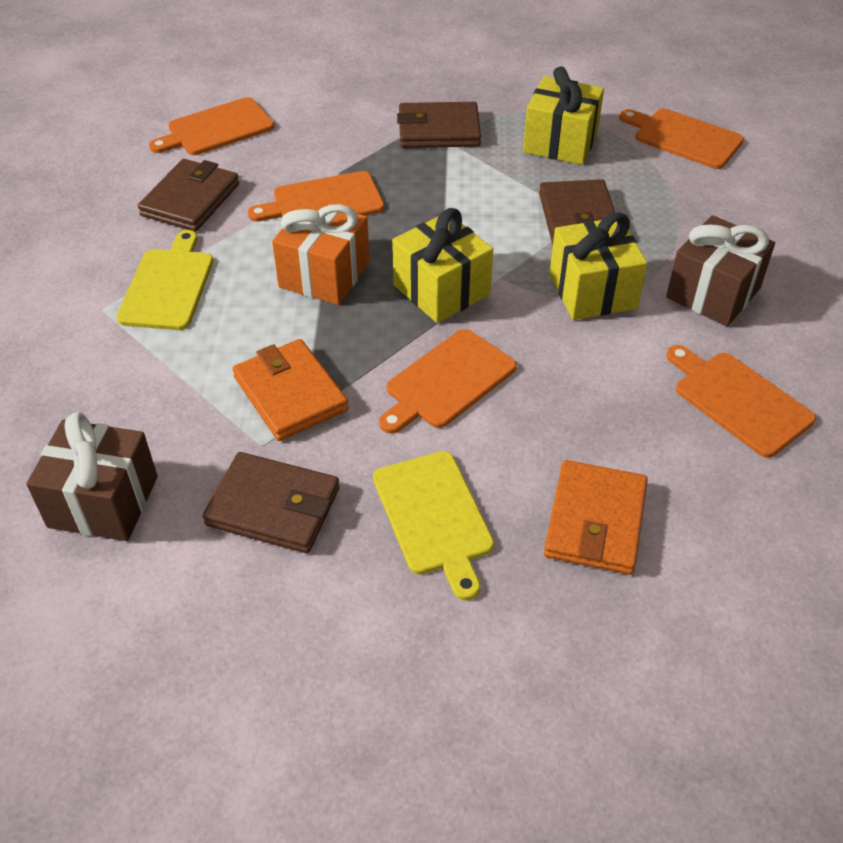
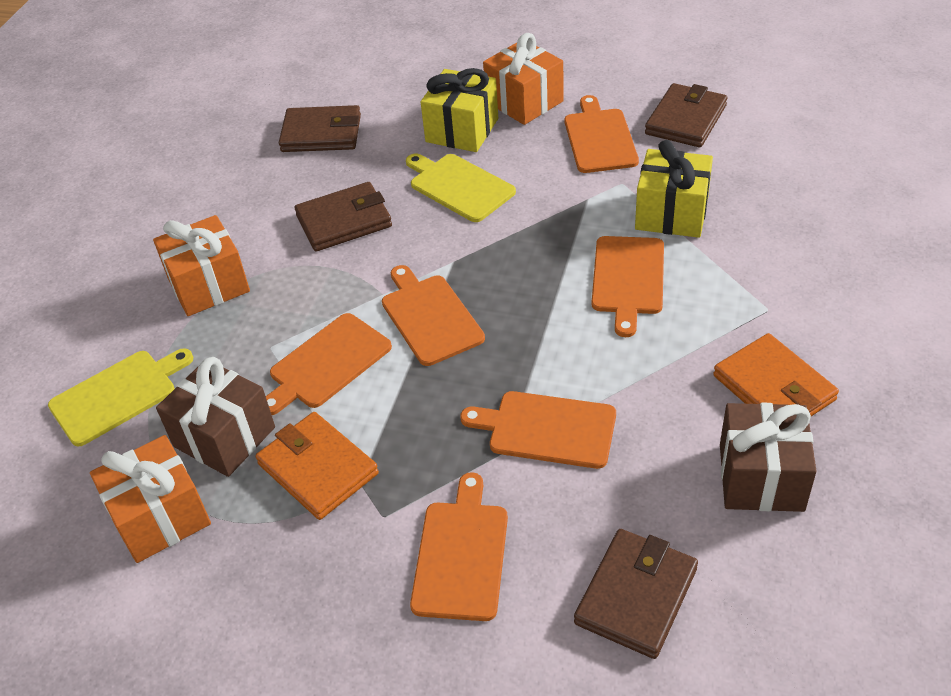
orange cutting board: 5 -> 6
orange gift: 1 -> 3
yellow gift: 3 -> 2

